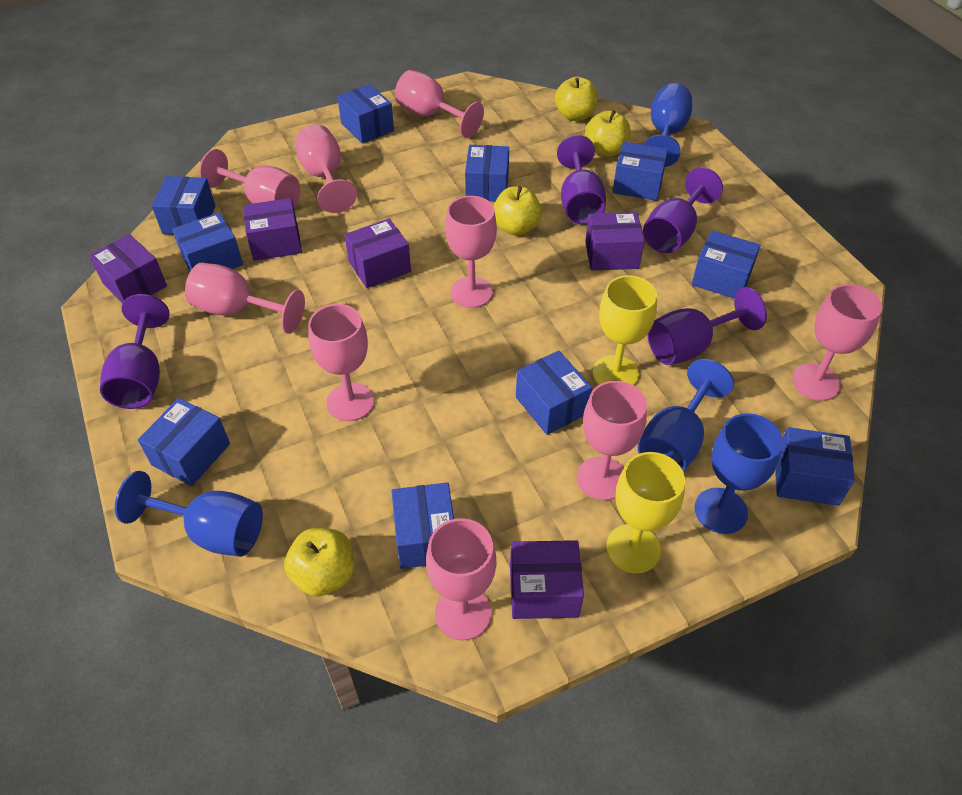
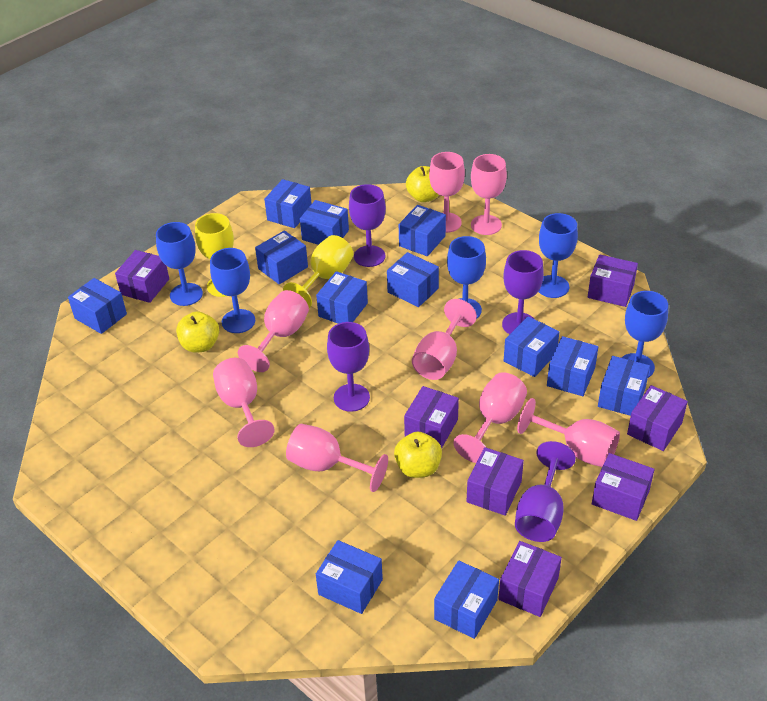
blue box: 10 -> 12
blue goblet: 4 -> 5
pink goblet: 9 -> 8
purple box: 5 -> 7
yellow apple: 4 -> 3

